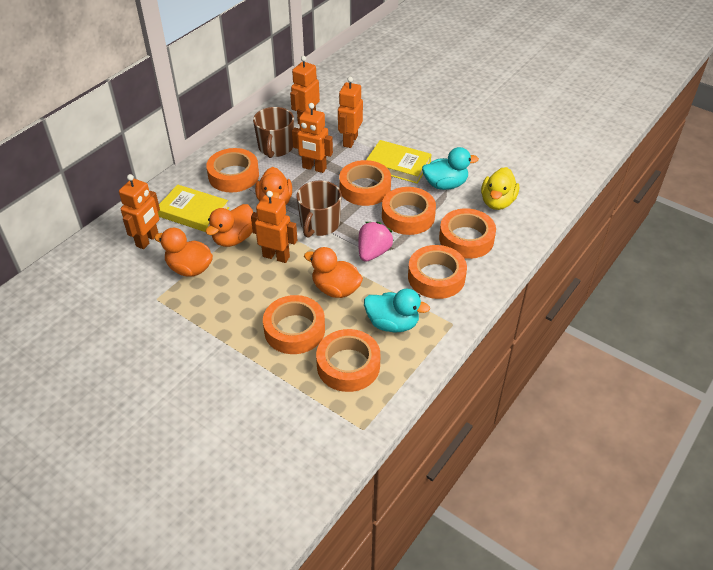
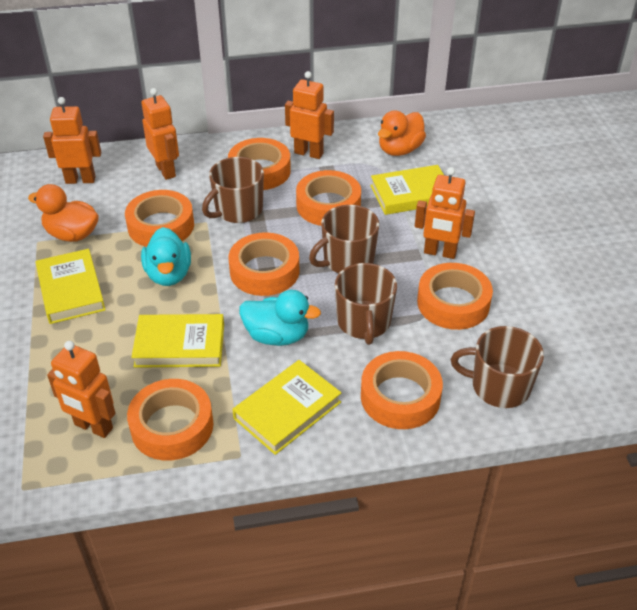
brown mug: 2 -> 4
orange duck: 4 -> 2
pink strawberry: 1 -> 0
yellow book: 2 -> 4
yellow duck: 1 -> 0

